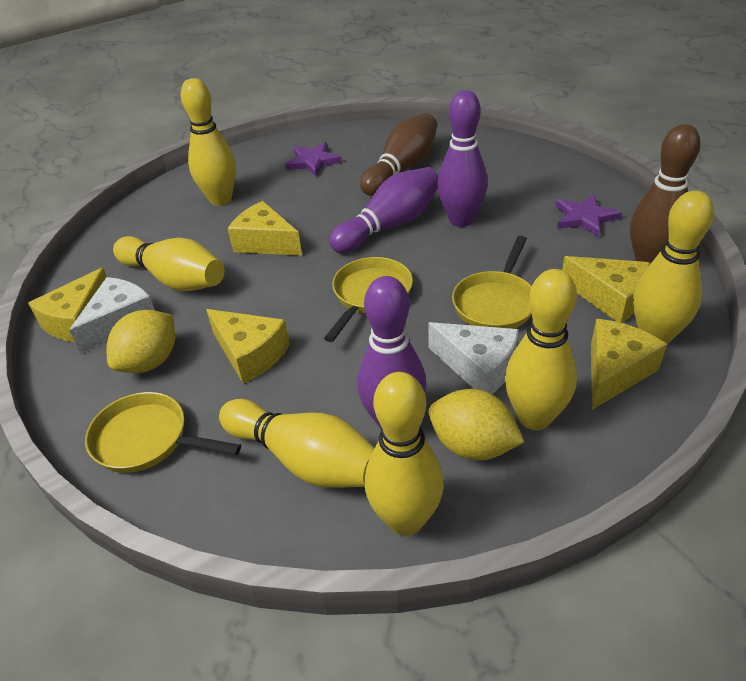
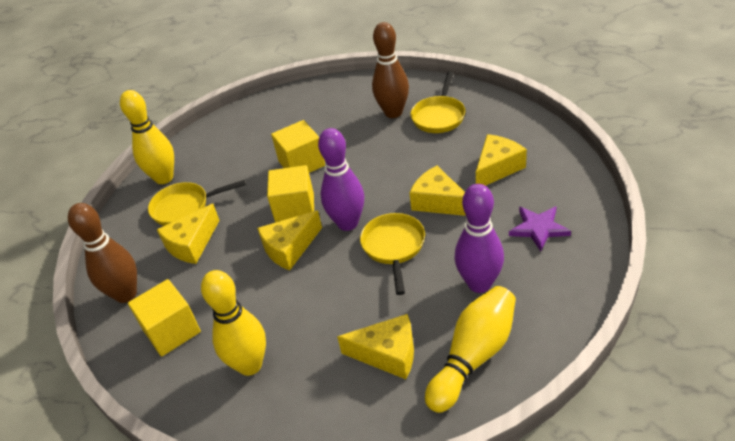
purple bowling pin: 3 -> 2
purple star: 2 -> 1
white cheese: 2 -> 0
yellow bowling pin: 6 -> 3
yellow cube: 0 -> 3
yellow lemon: 2 -> 0

